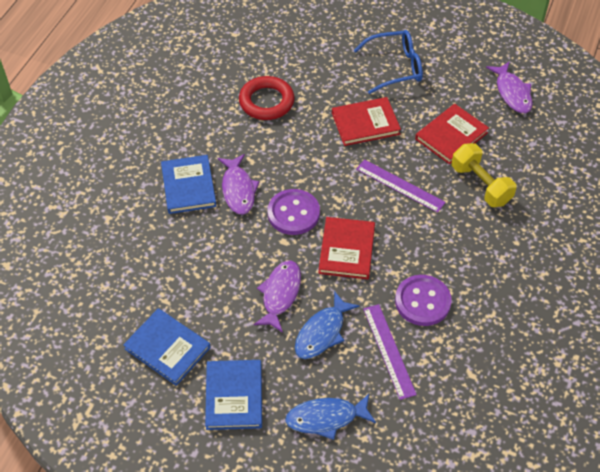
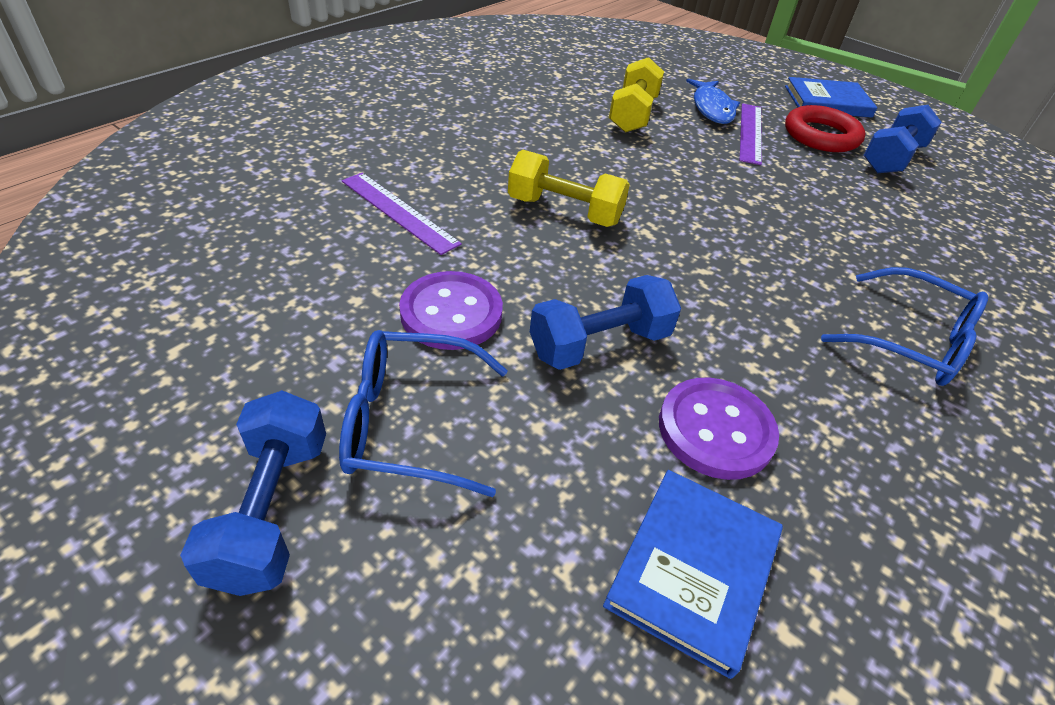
blue book: 3 -> 2
blue dumbbell: 0 -> 3
blue fish: 2 -> 1
blue glasses: 1 -> 2
purple fish: 3 -> 0
red book: 3 -> 0
yellow dumbbell: 1 -> 2

